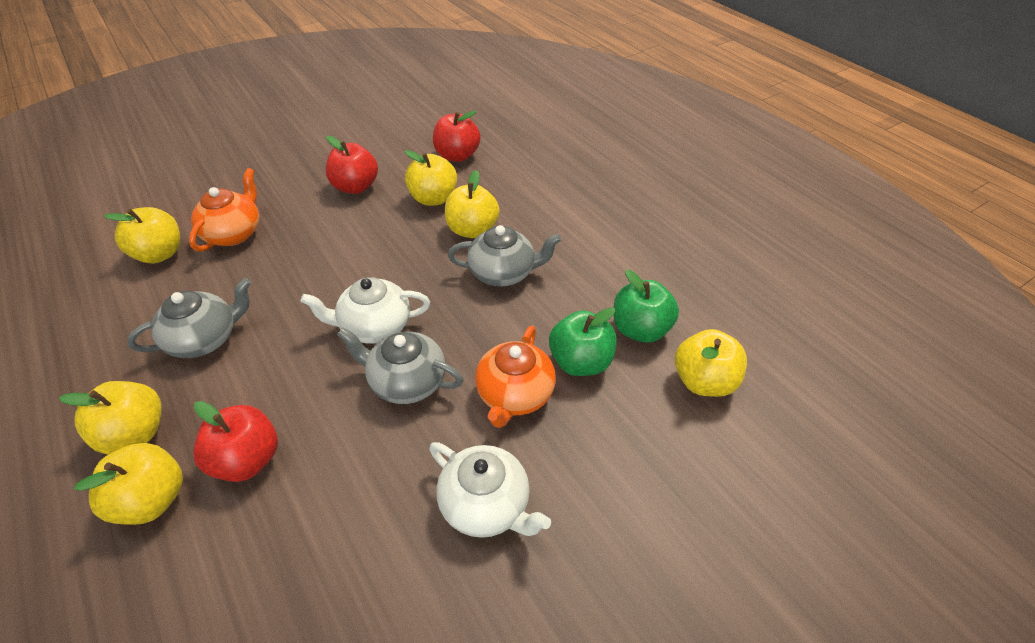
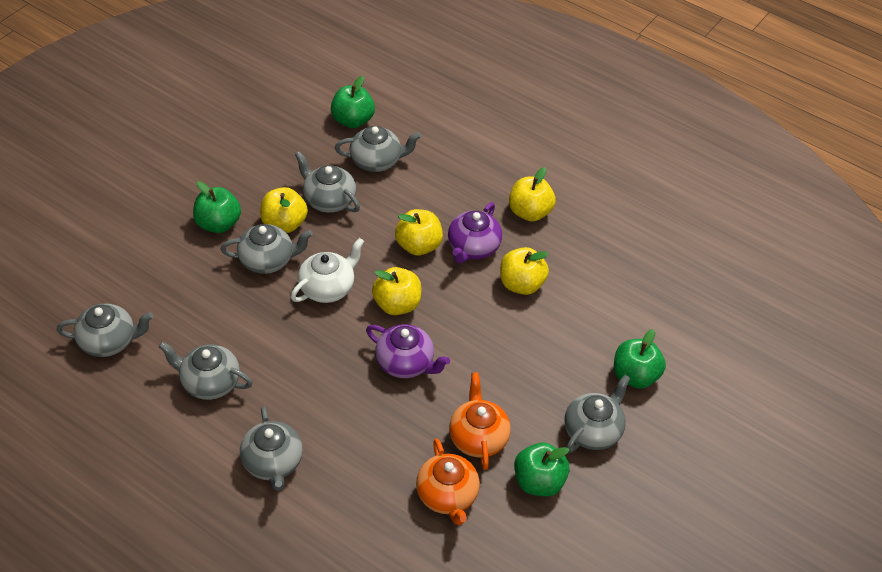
green apple: 2 -> 4
grey teapot: 3 -> 7
purple teapot: 0 -> 2
red apple: 3 -> 0
white teapot: 2 -> 1
yellow apple: 6 -> 5

